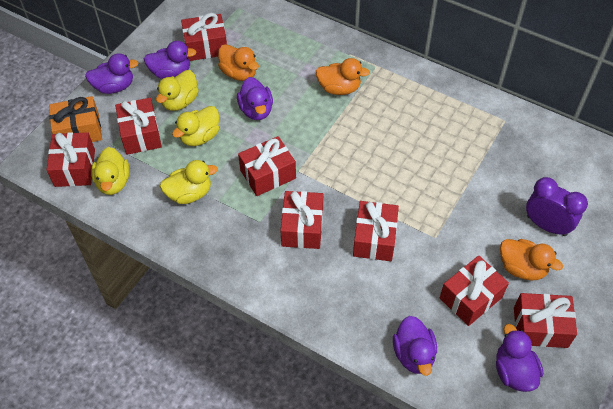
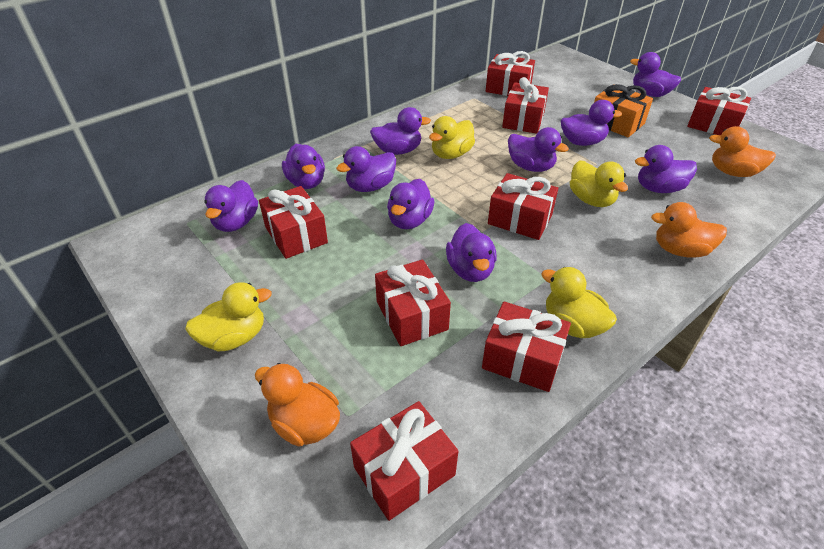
purple clock: 1 -> 0
purple duck: 5 -> 10

